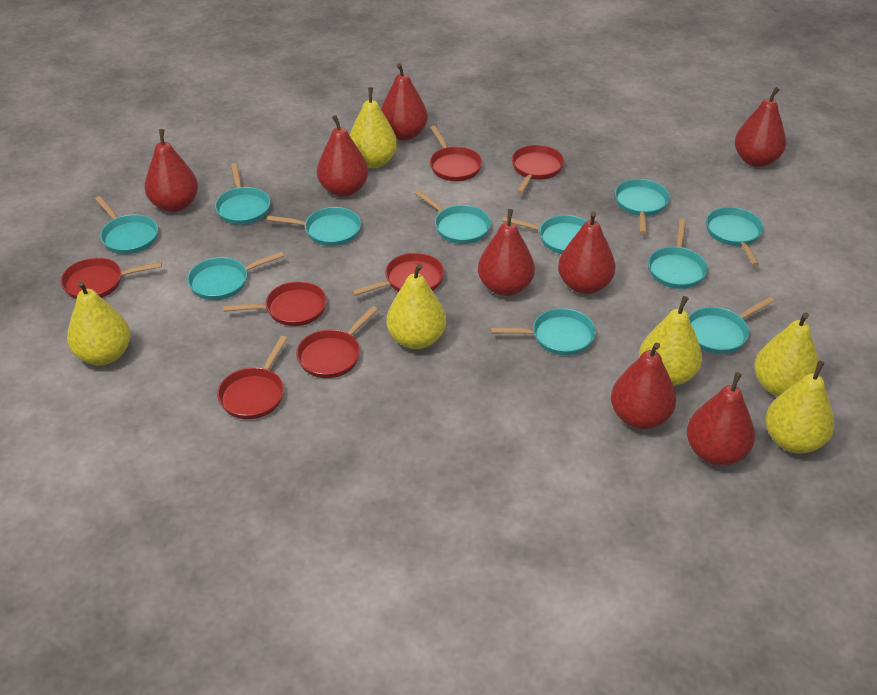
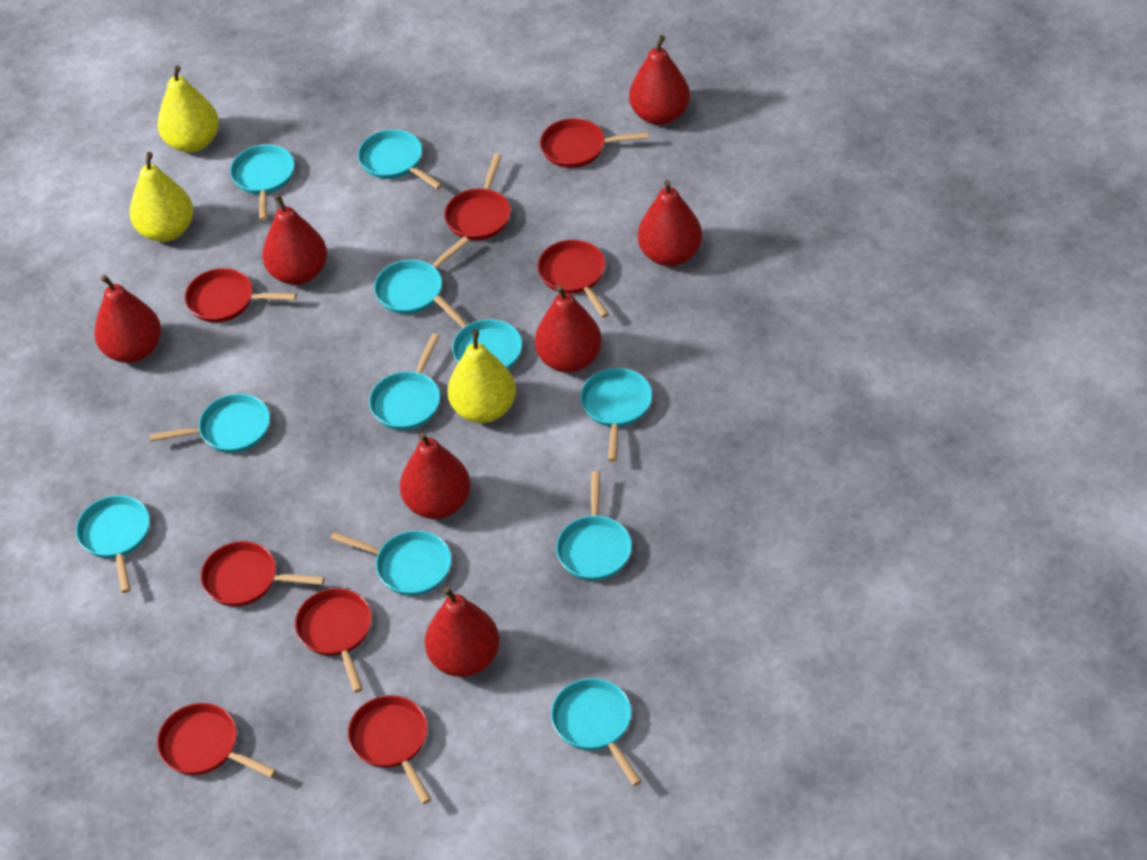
red pan: 7 -> 8
red pear: 8 -> 7
yellow pear: 6 -> 3

